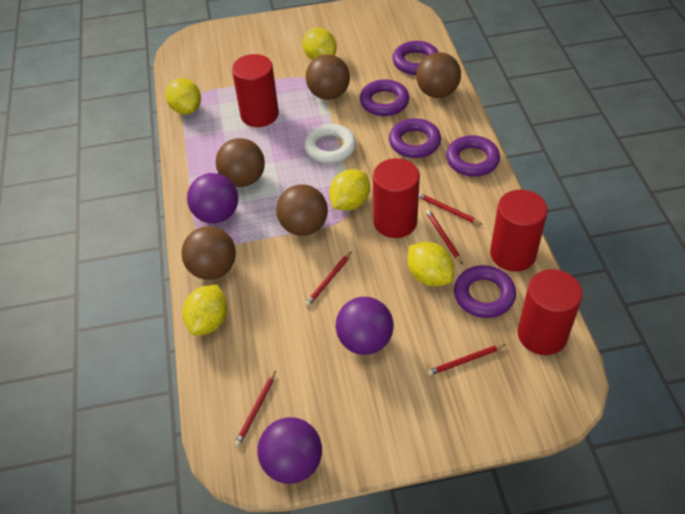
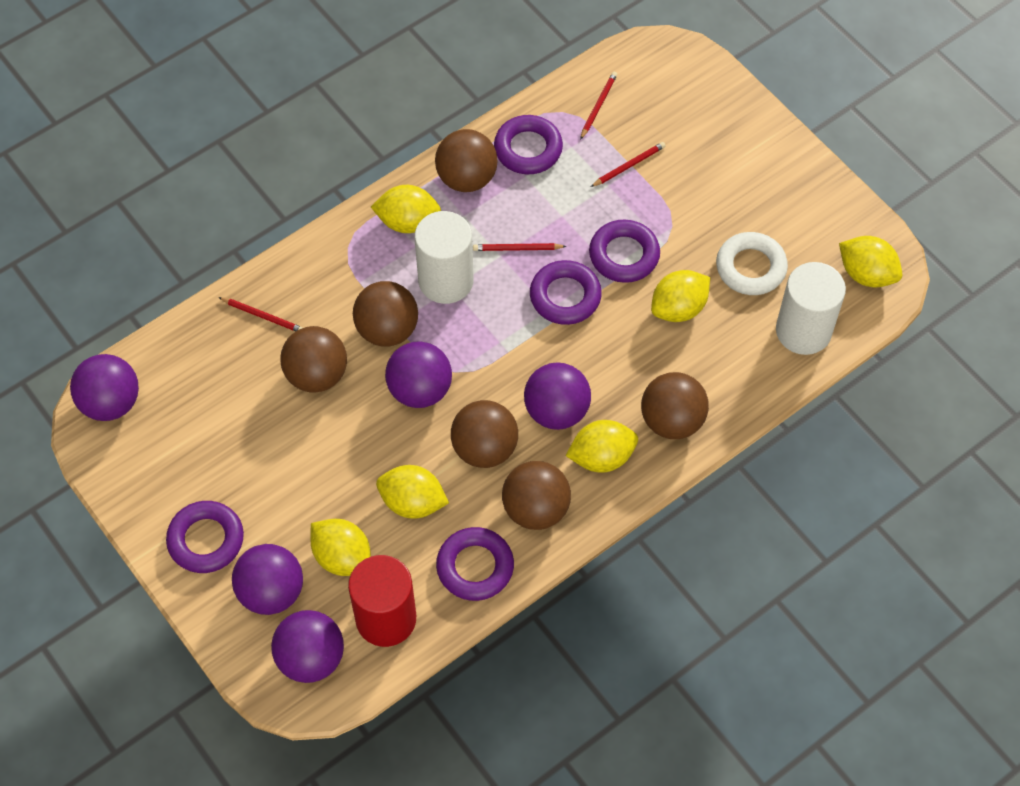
brown ball: 5 -> 6
purple ball: 3 -> 5
red cylinder: 4 -> 1
red pencil: 5 -> 4
white cylinder: 0 -> 2
yellow lemon: 5 -> 6

